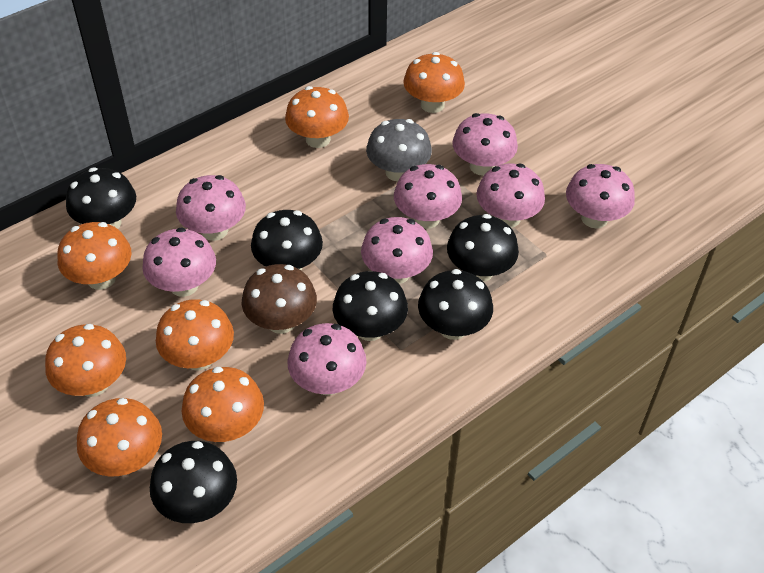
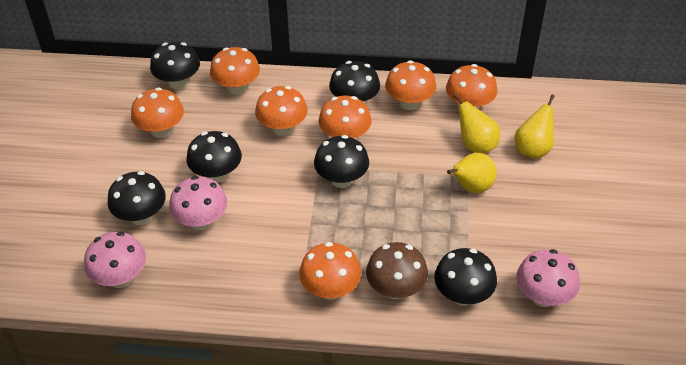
grey mushroom: 1 -> 0
pink mushroom: 8 -> 3
yellow pear: 0 -> 3

